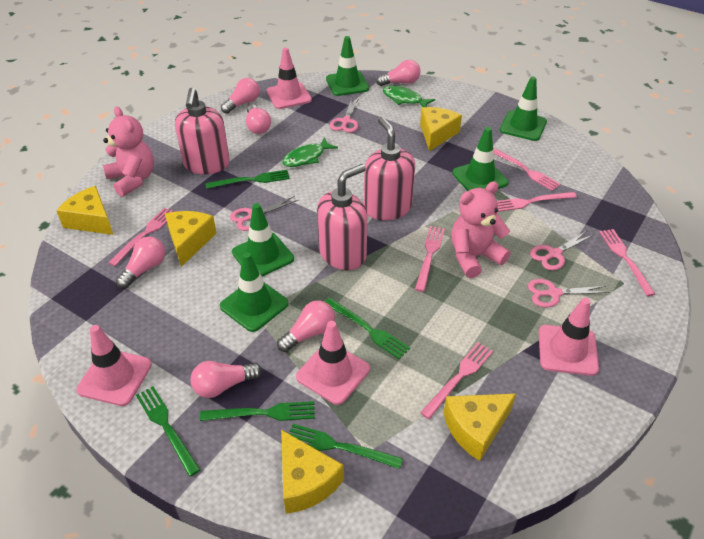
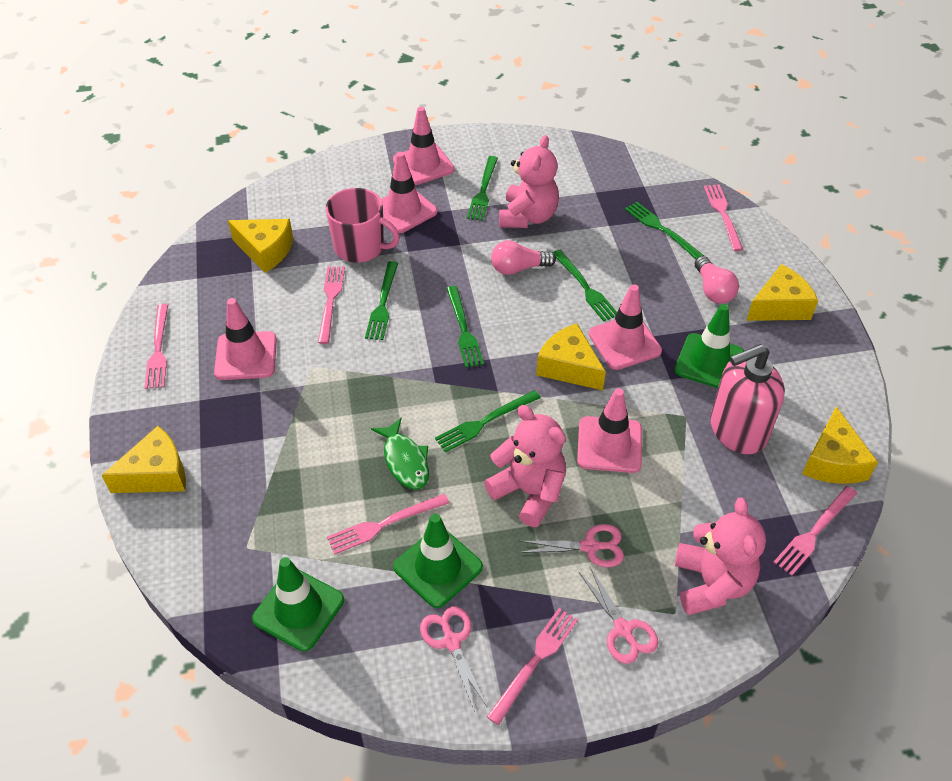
green fish: 2 -> 1
green fork: 5 -> 6
green traffic cone: 5 -> 3
pink light bulb: 6 -> 2
pink mug: 0 -> 1
pink scissors: 4 -> 3
pink soap dispenser: 3 -> 1
pink teddy bear: 2 -> 3
pink traffic cone: 4 -> 5

